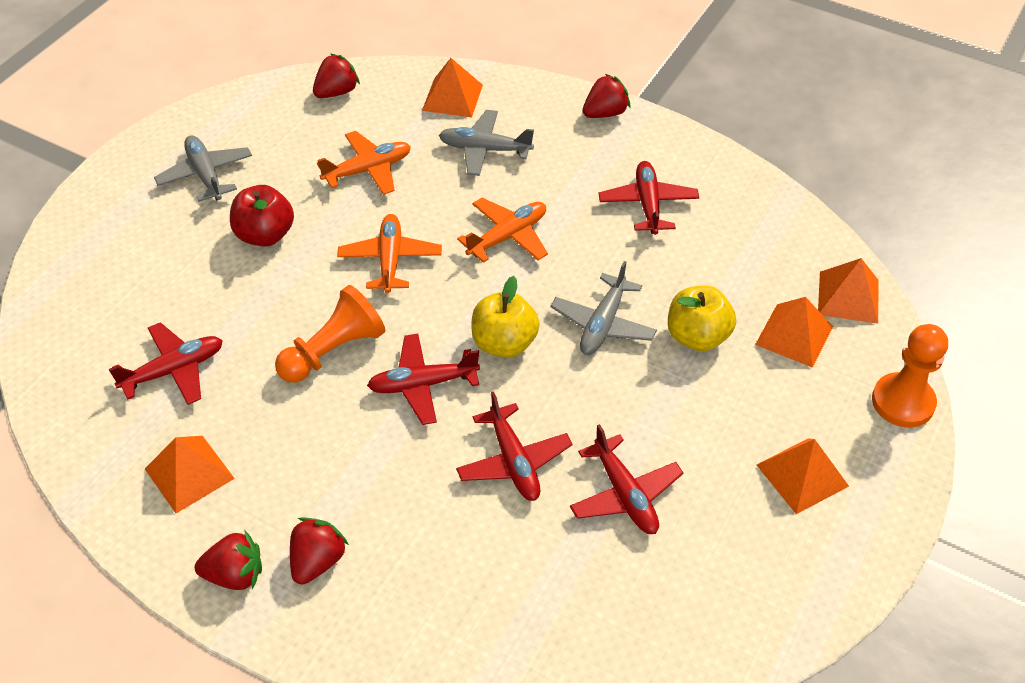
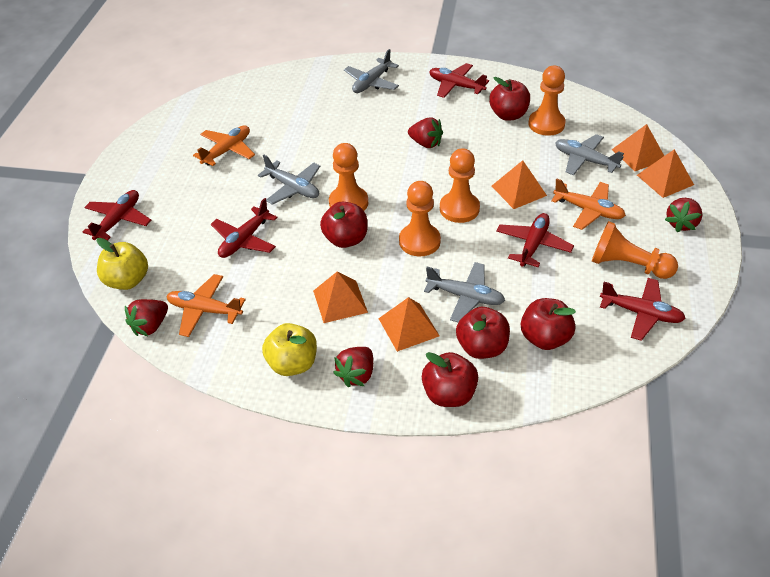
grey plane: 3 -> 4
orange pawn: 2 -> 5
red apple: 1 -> 5

